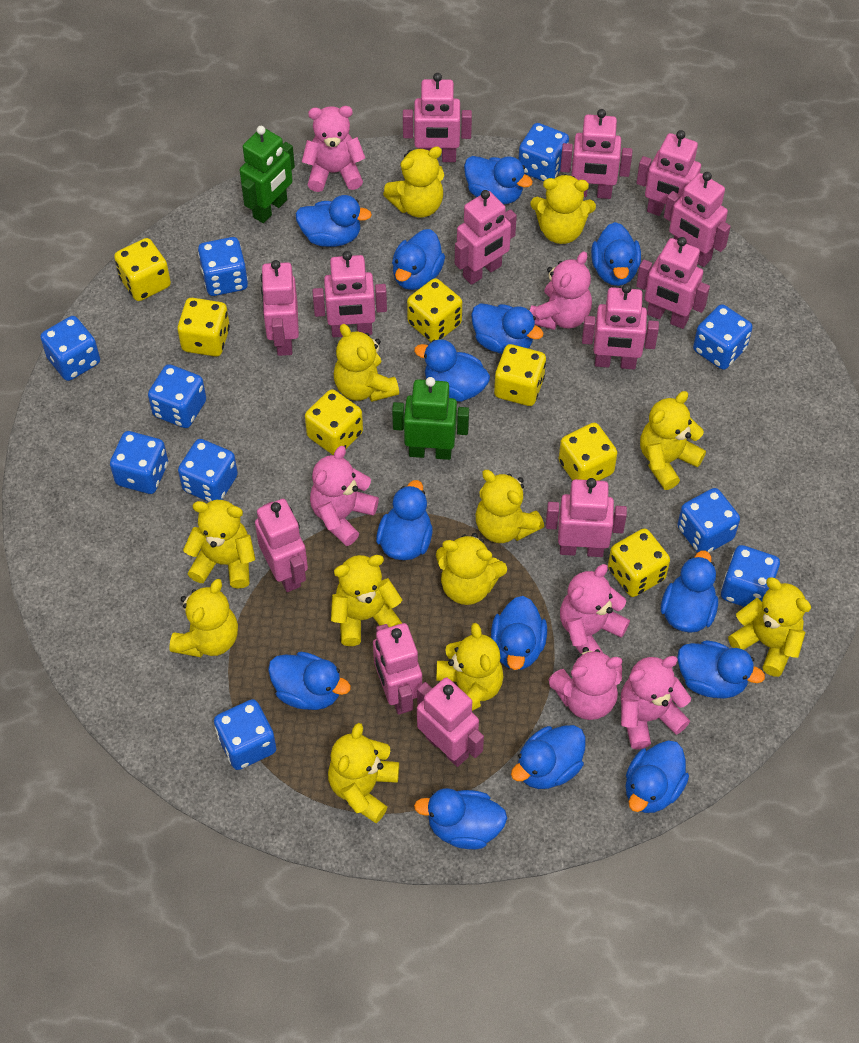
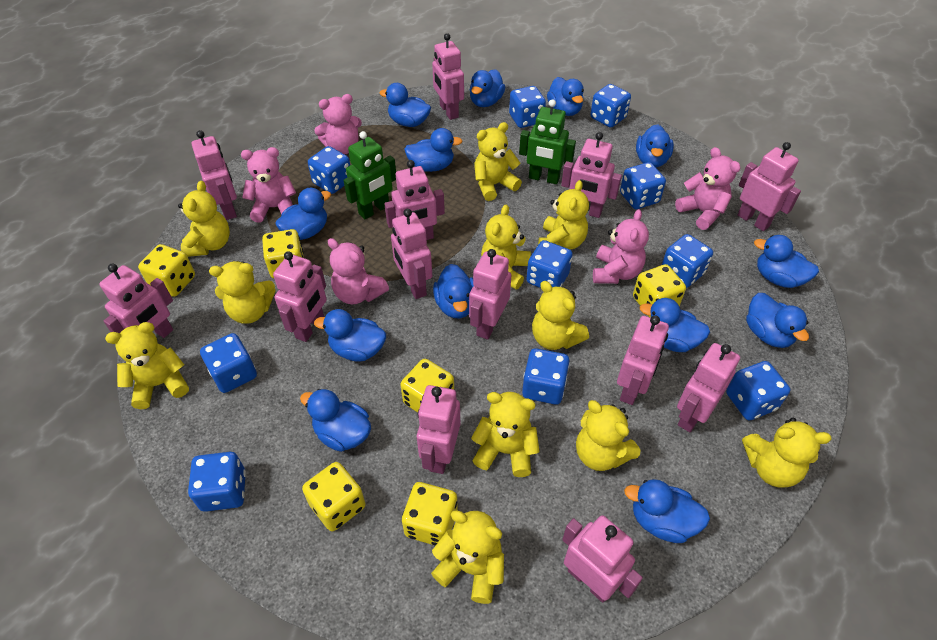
blue duck: 14 -> 13
pink teddy bear: 6 -> 5
yellow dice: 7 -> 6
yellow teddy bear: 12 -> 11

